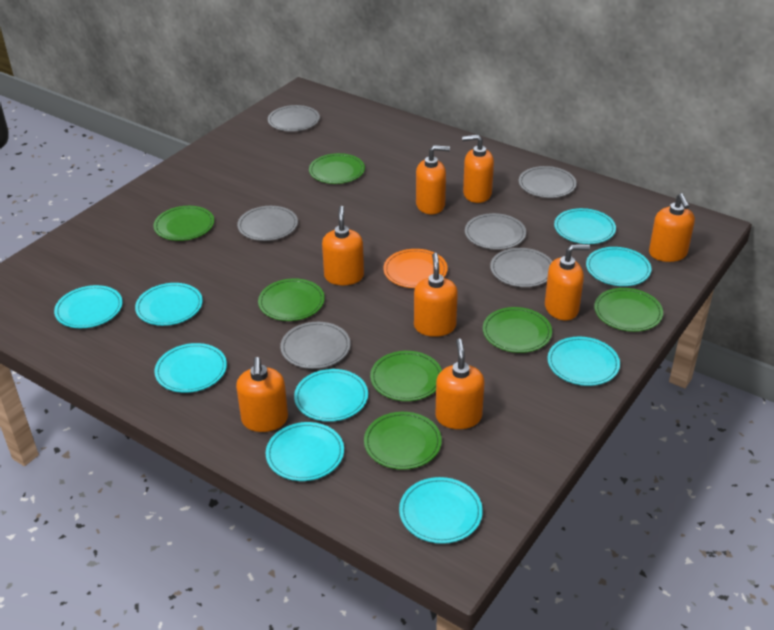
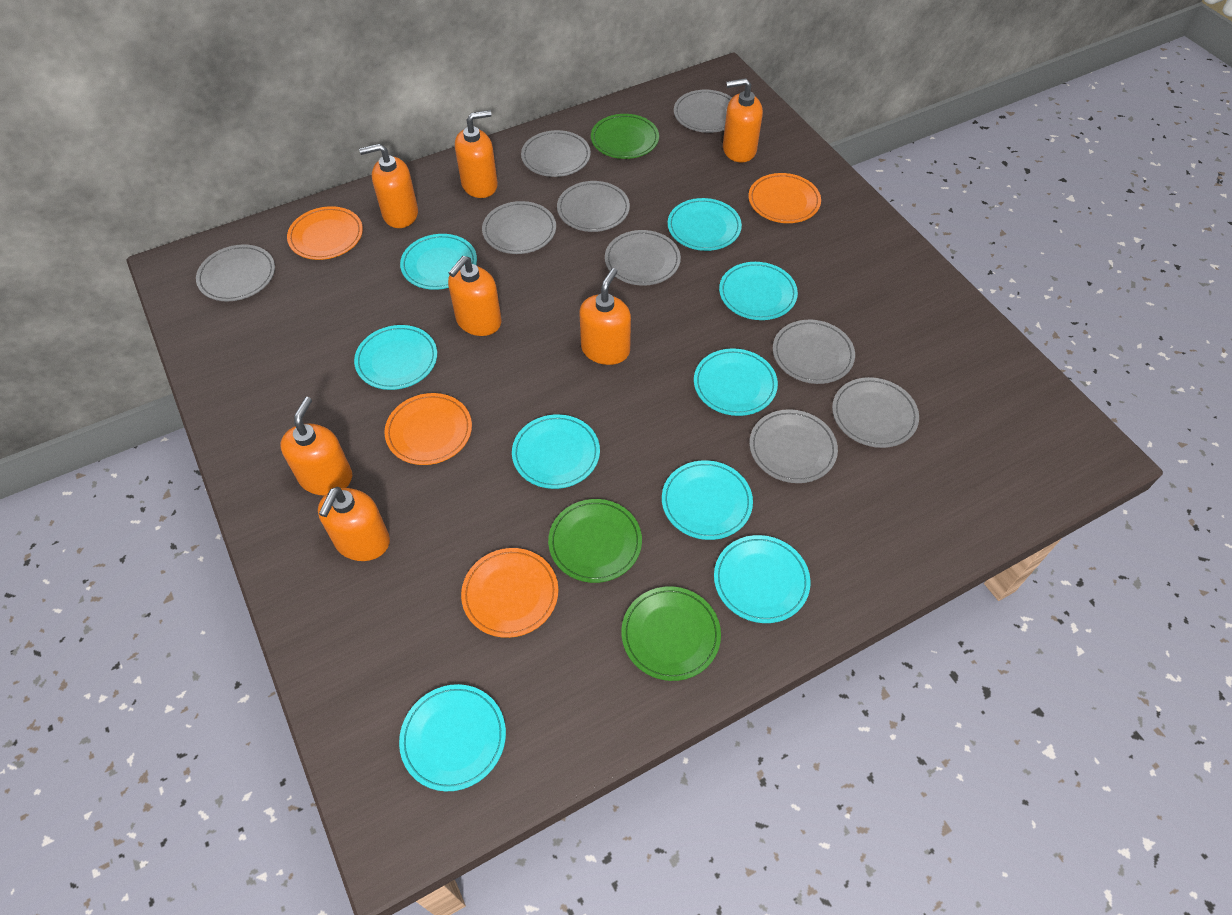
green plate: 7 -> 3
grey plate: 6 -> 9
orange plate: 1 -> 4
orange soap dispenser: 8 -> 7

